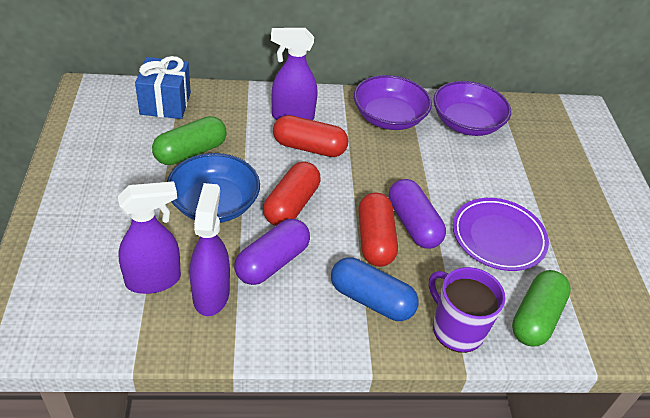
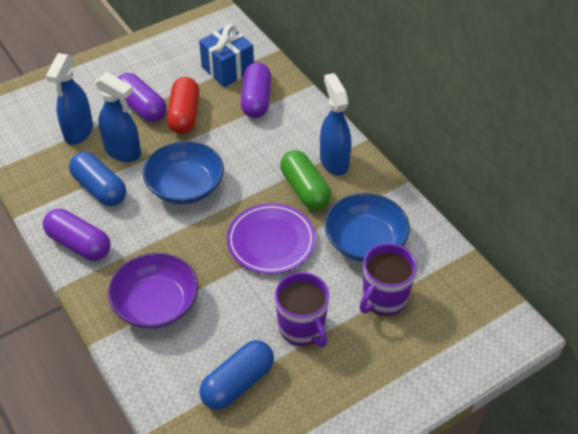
blue bowl: 1 -> 2
blue capsule: 1 -> 2
blue spray bottle: 0 -> 3
green capsule: 2 -> 1
purple bowl: 2 -> 1
purple capsule: 2 -> 3
purple mug: 1 -> 2
purple spray bottle: 3 -> 0
red capsule: 3 -> 1

